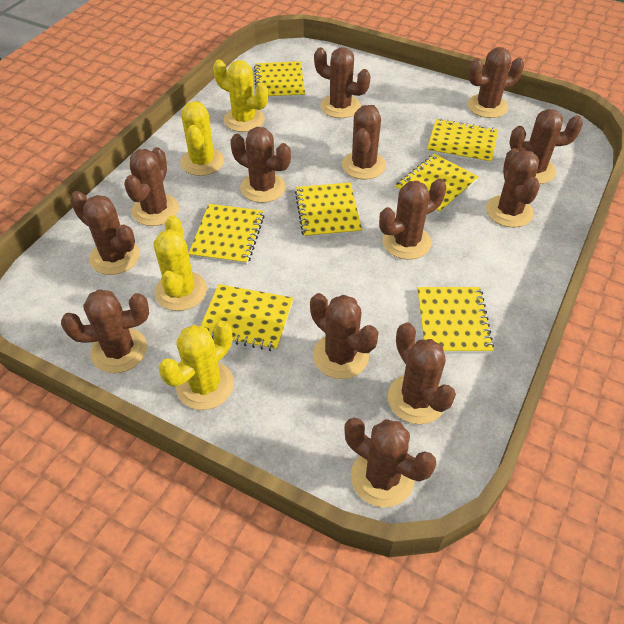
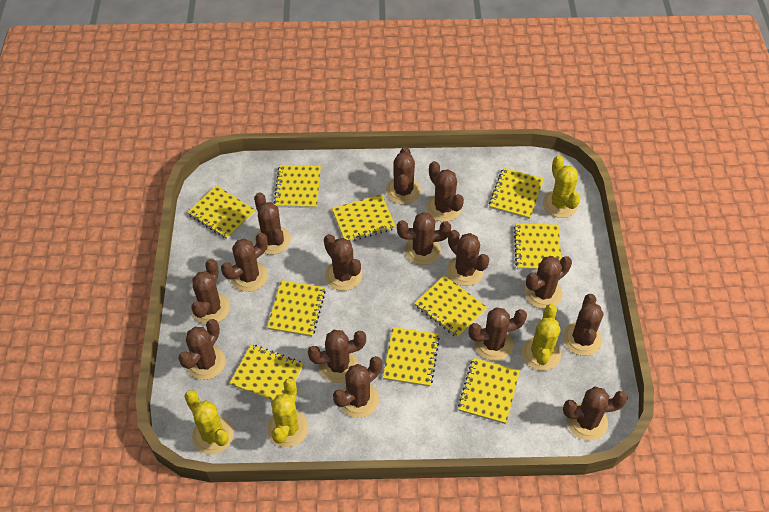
brown cactus: 13 -> 15
yellow notebook: 7 -> 10

